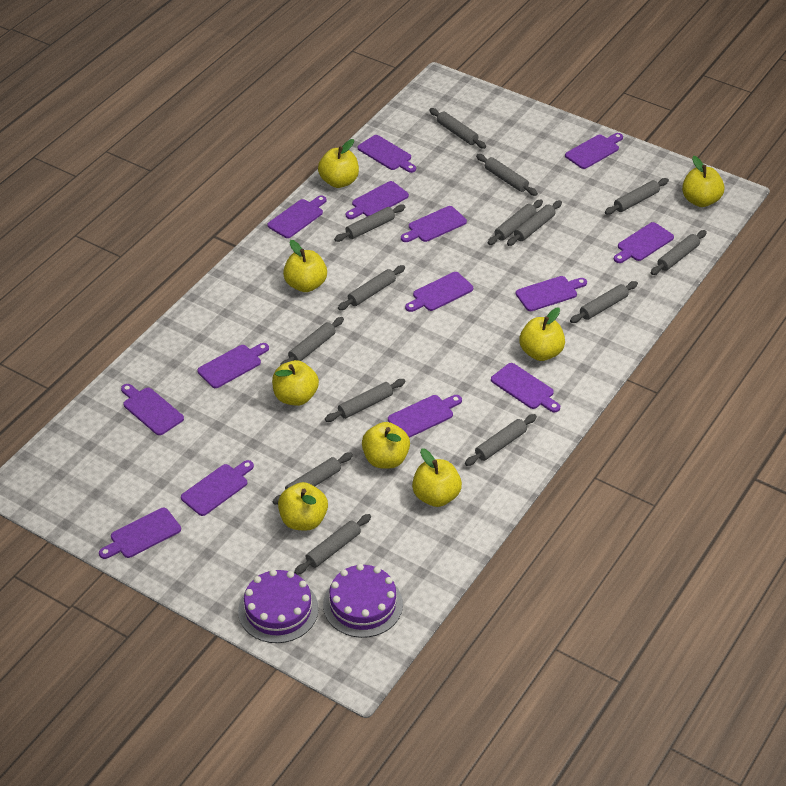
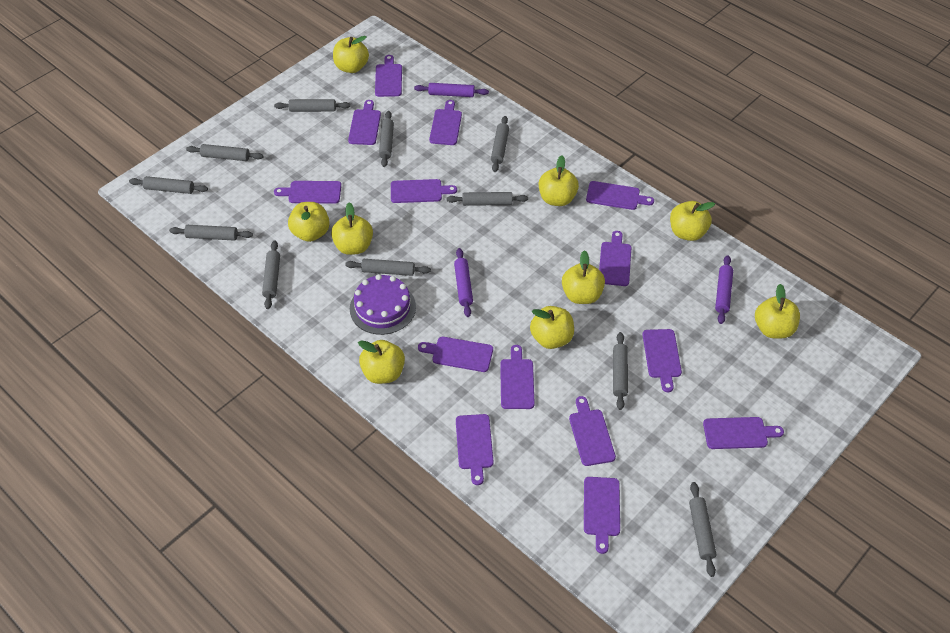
grey rolling pin: 14 -> 11
purple cake: 2 -> 1
purple rolling pin: 0 -> 3
yellow apple: 8 -> 9

